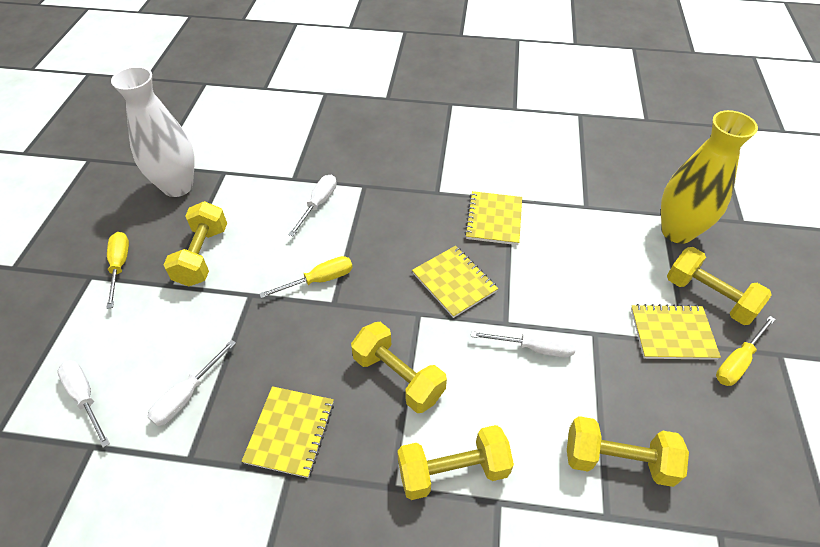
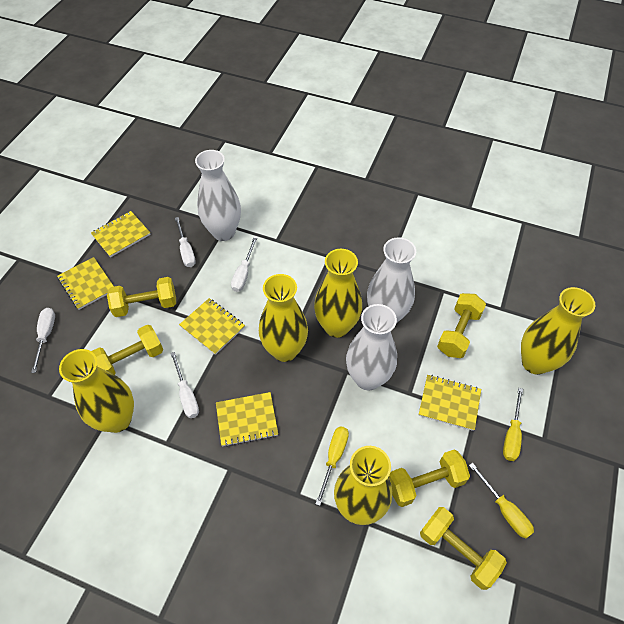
white vase: 1 -> 3
yellow notebook: 4 -> 5
yellow vase: 1 -> 5

